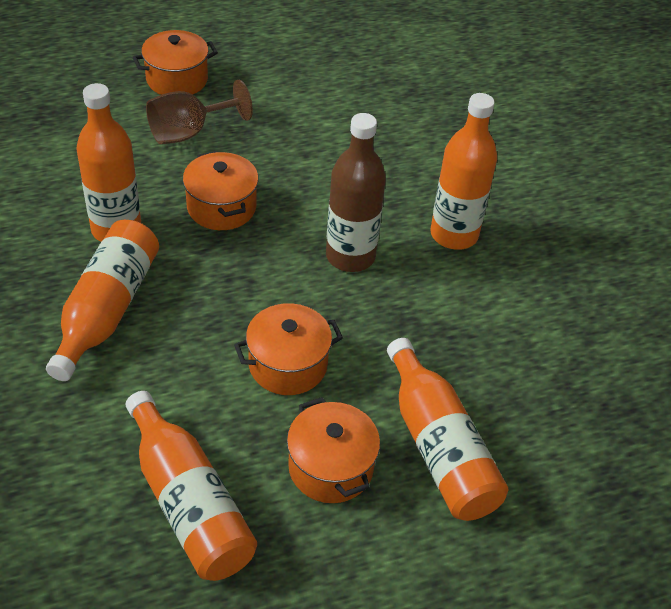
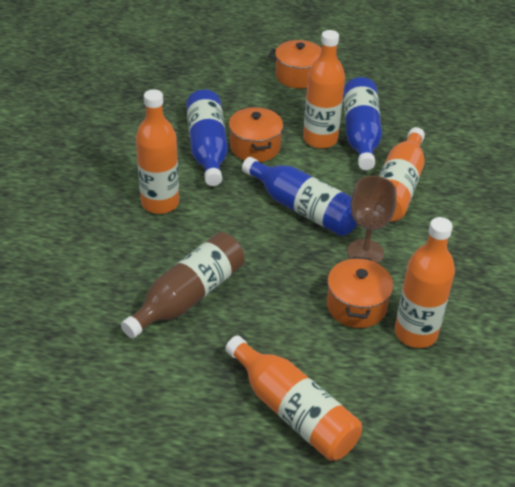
blue bottle: 0 -> 3
orange pot: 4 -> 3

